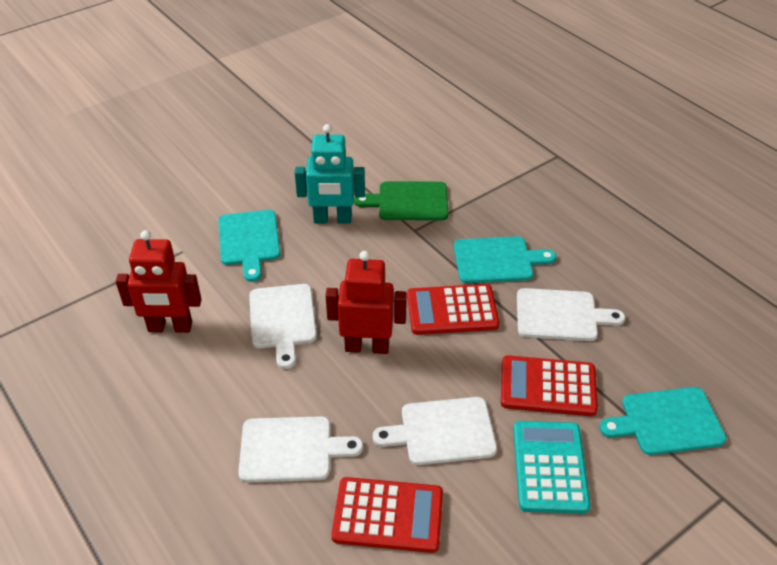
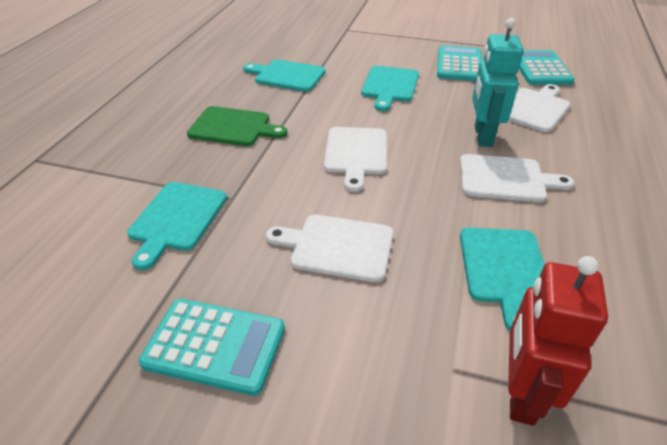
red calculator: 3 -> 0
red robot: 2 -> 1
turquoise calculator: 1 -> 3
turquoise cutting board: 3 -> 4

